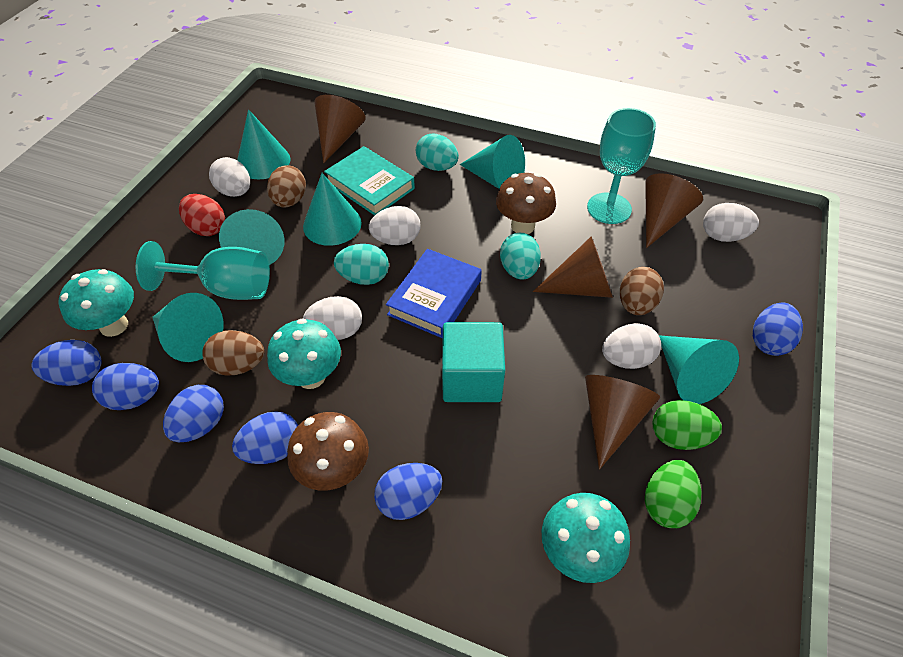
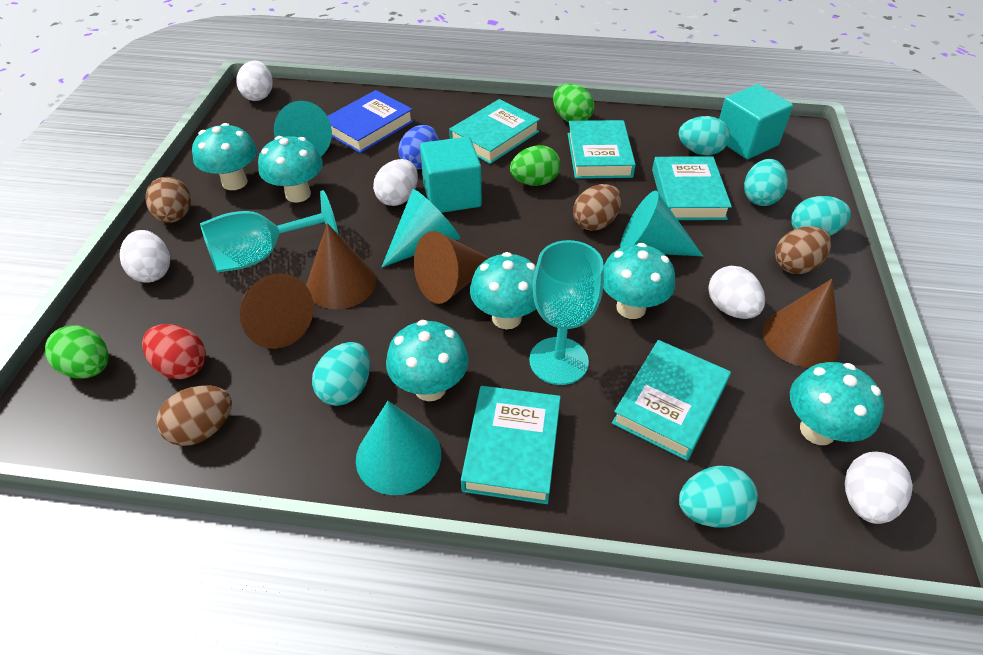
blue egg: 6 -> 1
brown egg: 3 -> 4
brown mushroom: 2 -> 0
green egg: 2 -> 3
turquoise book: 1 -> 5
turquoise cone: 6 -> 4
turquoise cube: 1 -> 2
turquoise egg: 3 -> 5
turquoise mushroom: 3 -> 6

